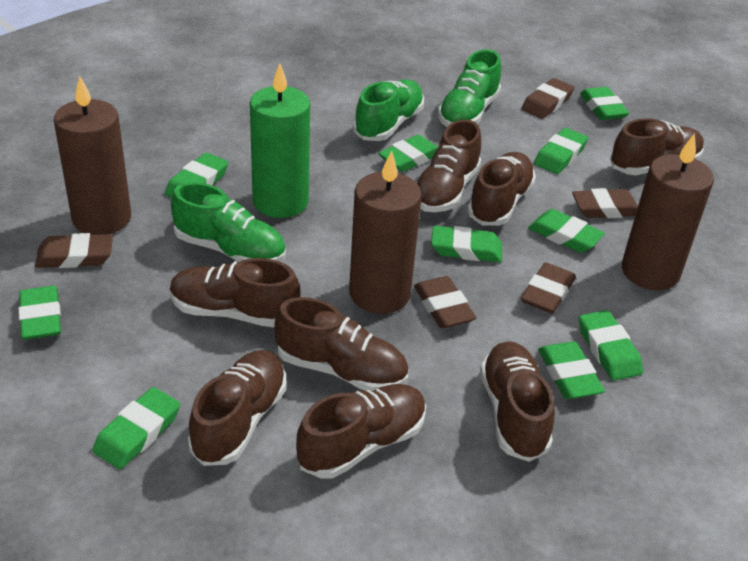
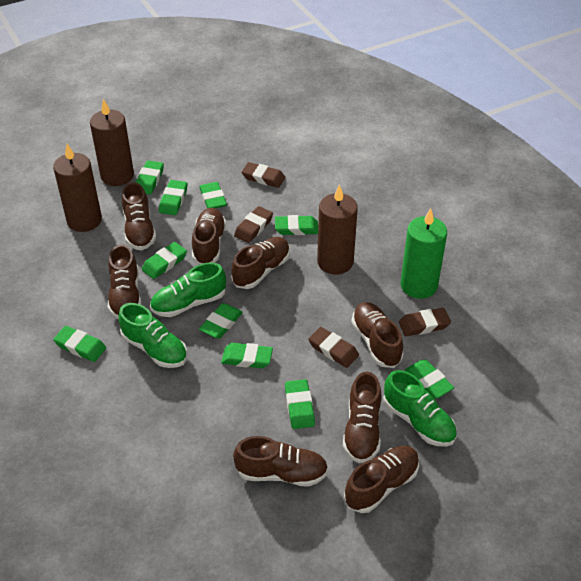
brown eraser: 5 -> 4

